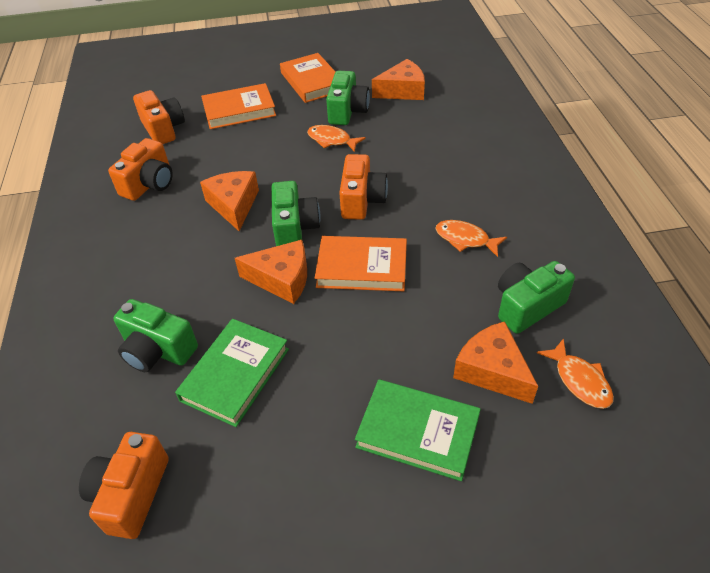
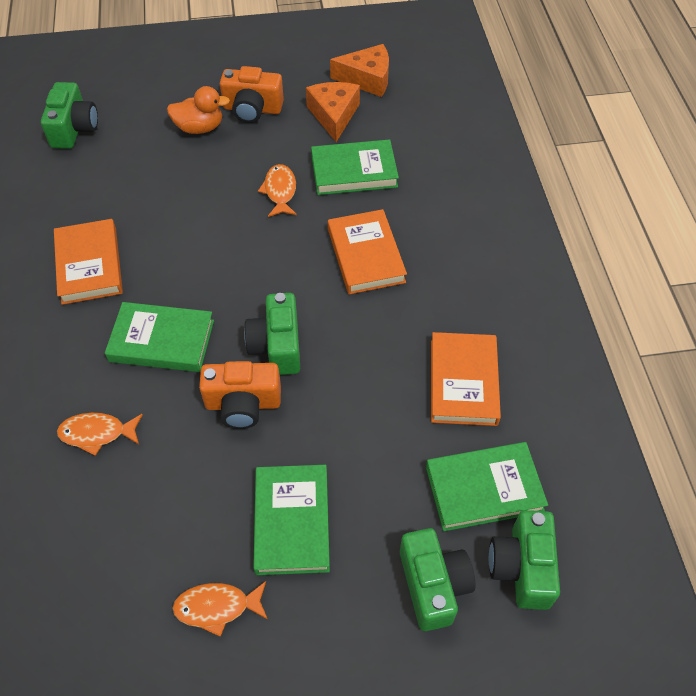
green book: 2 -> 4
orange camera: 4 -> 2
orange cheese: 4 -> 2
orange duck: 0 -> 1

